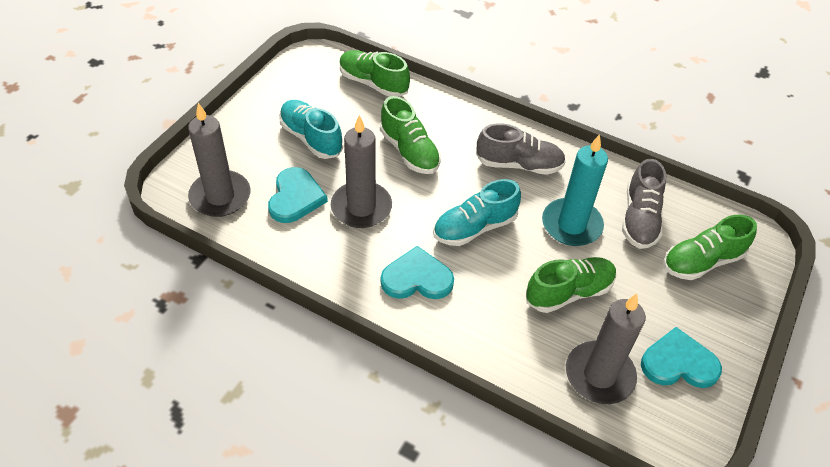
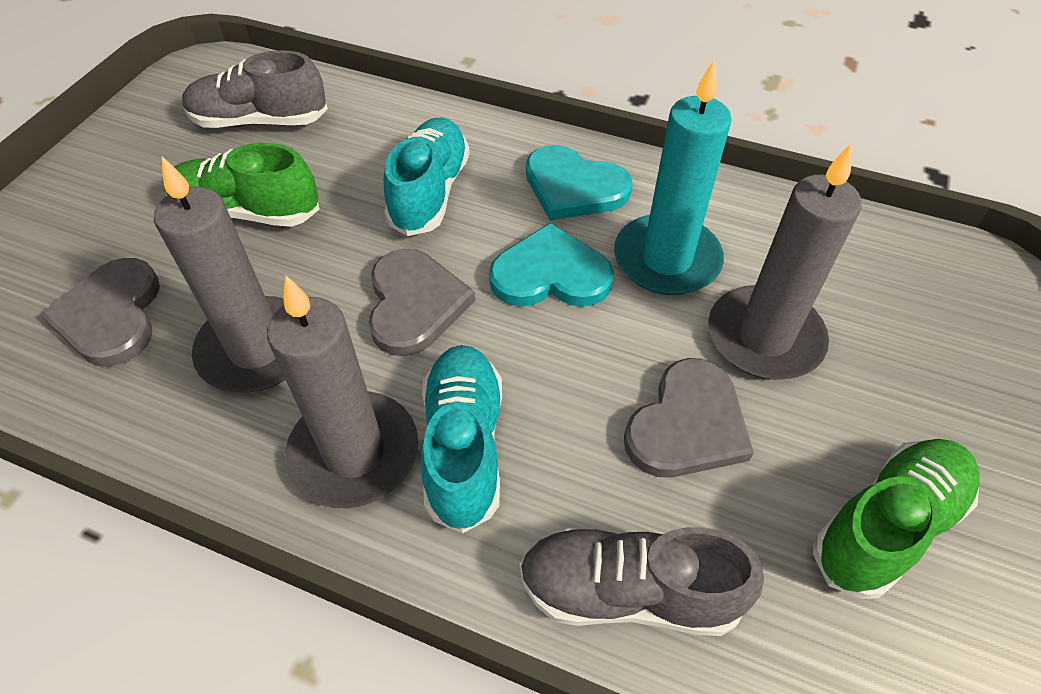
green shoe: 4 -> 2
grey heart: 0 -> 3
turquoise heart: 3 -> 2

